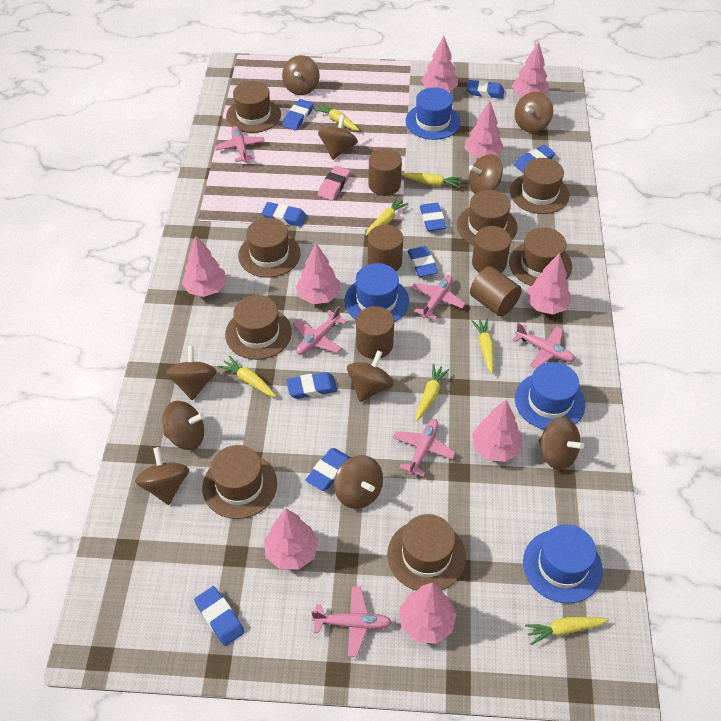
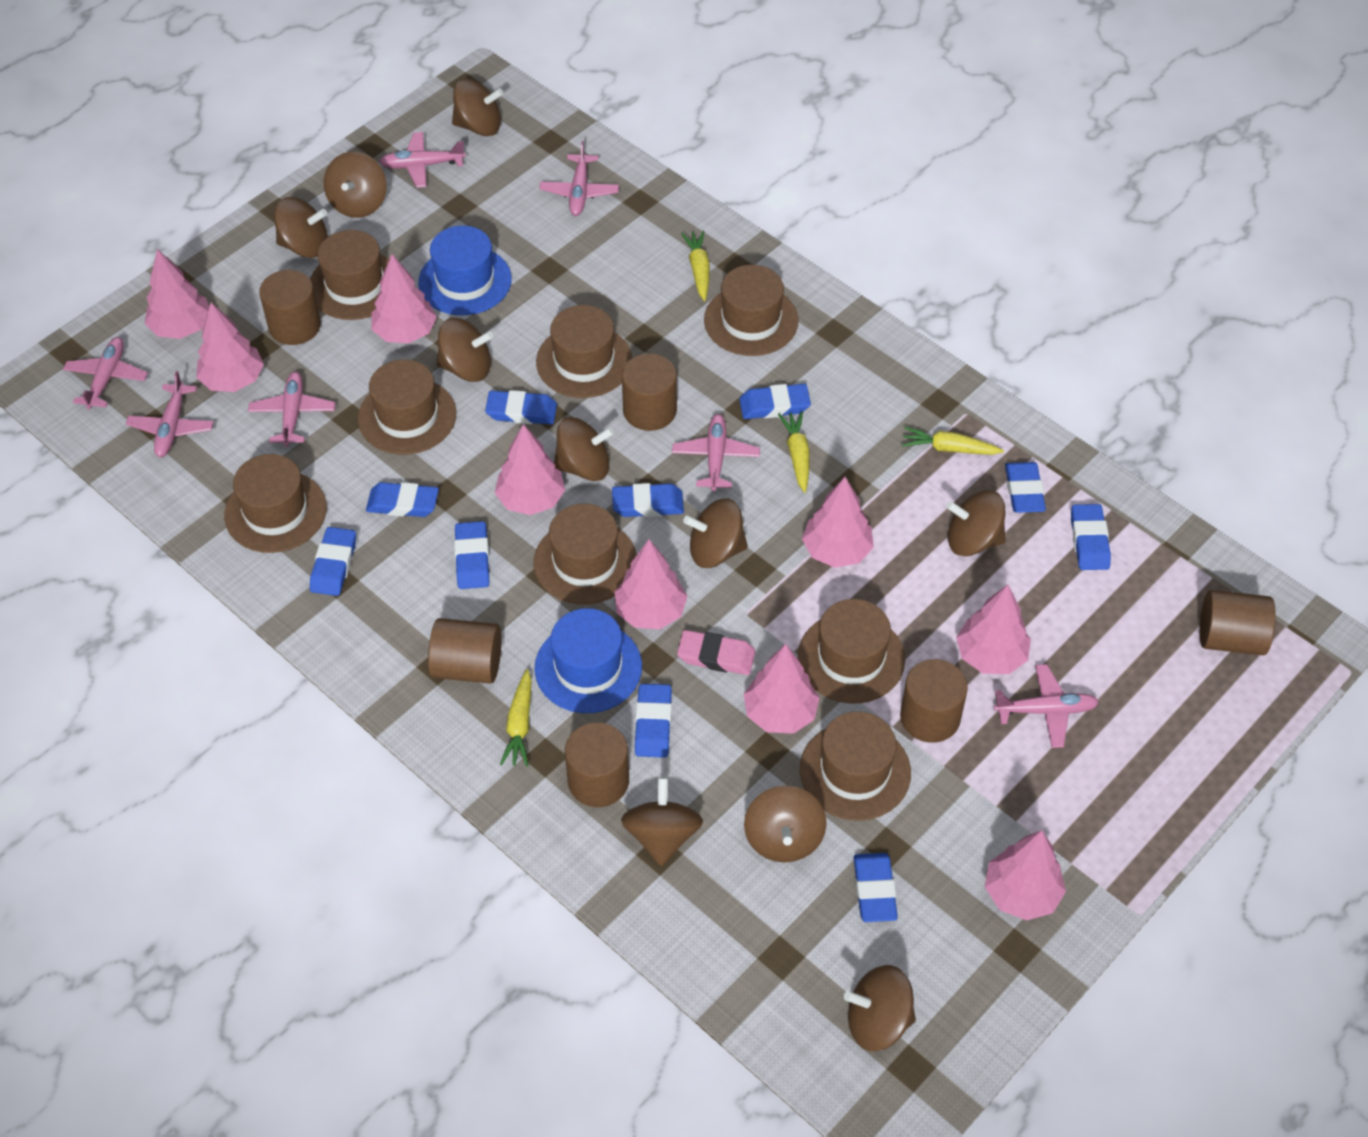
blue eraser: 9 -> 10
blue hat: 4 -> 2
brown cylinder: 5 -> 6
pink plane: 6 -> 7
yellow carrot: 7 -> 4

